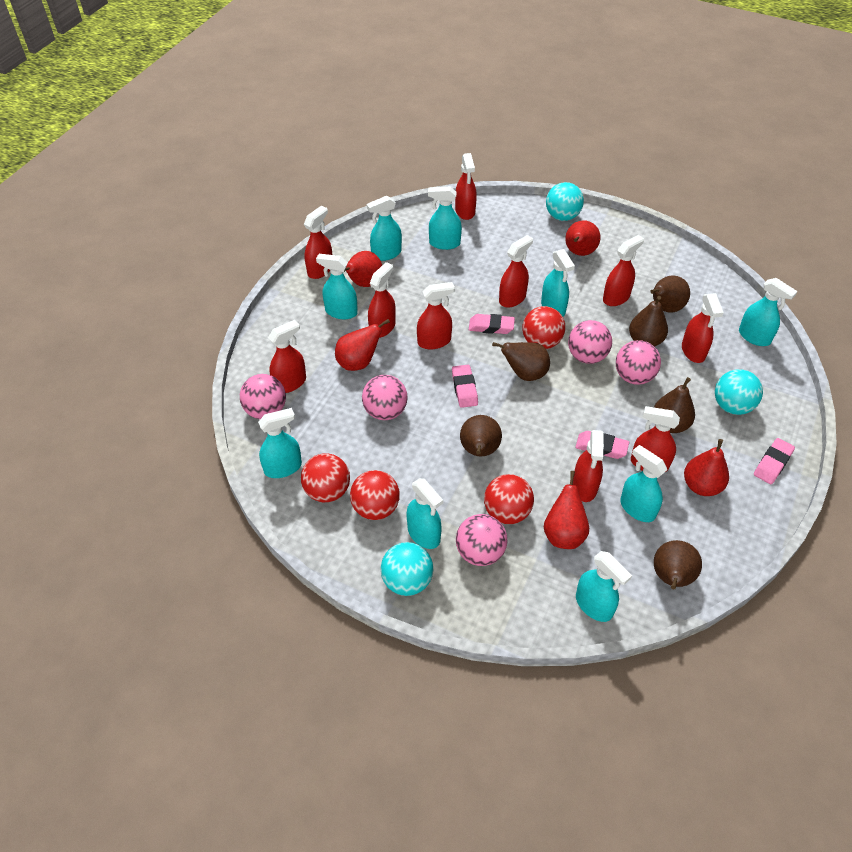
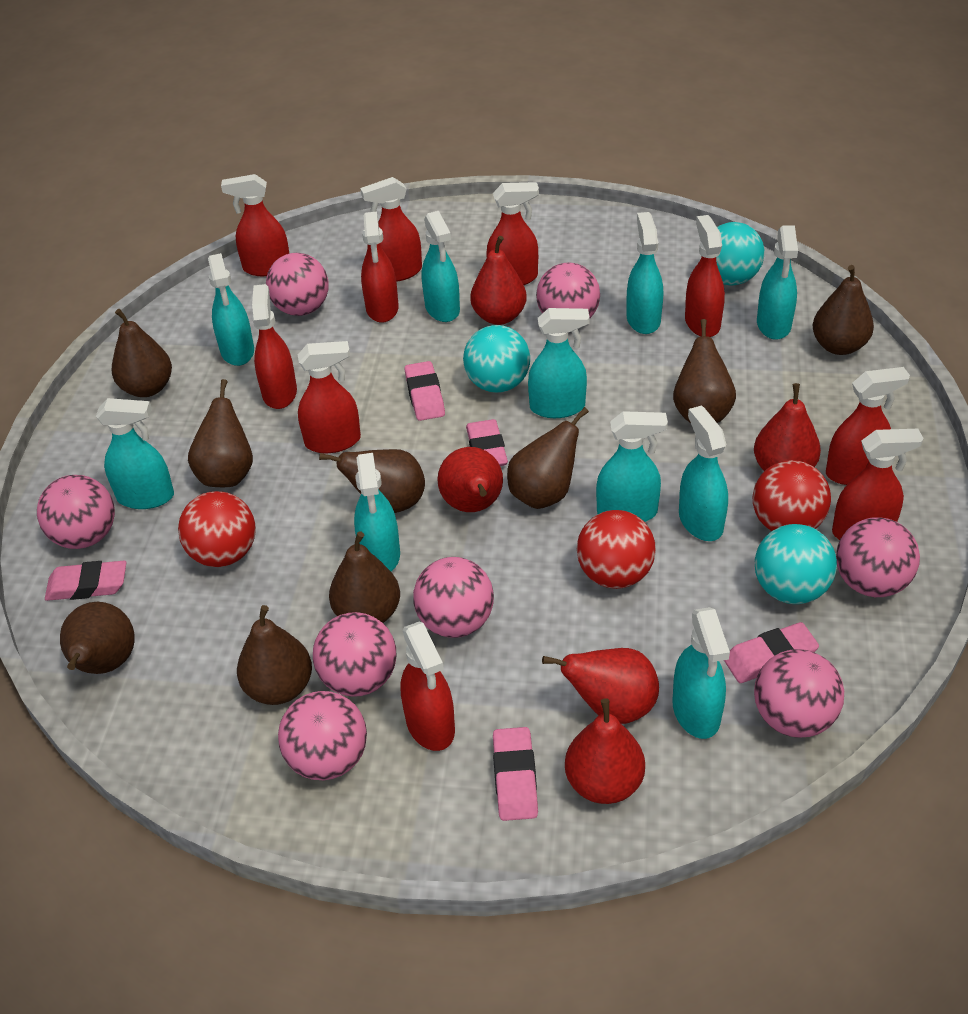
brown pear: 6 -> 9
pink ball: 5 -> 8
pink eraser: 4 -> 5
red ball: 4 -> 3
turquoise spray bottle: 9 -> 10

